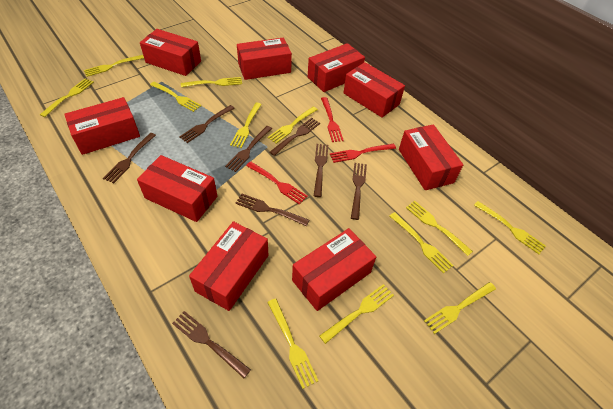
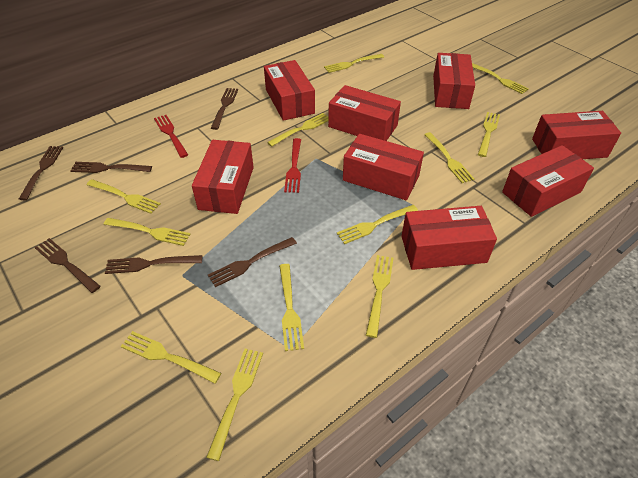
brown fork: 8 -> 6
red box: 9 -> 8
red fork: 3 -> 2

